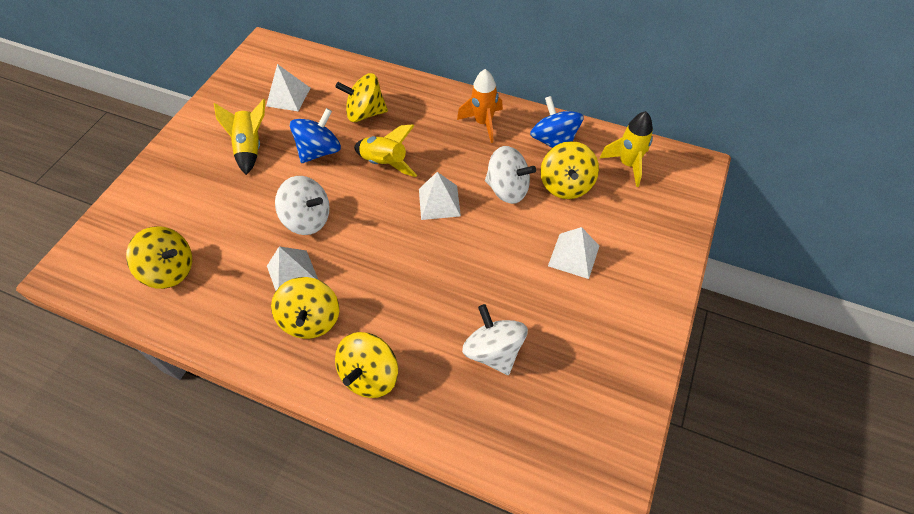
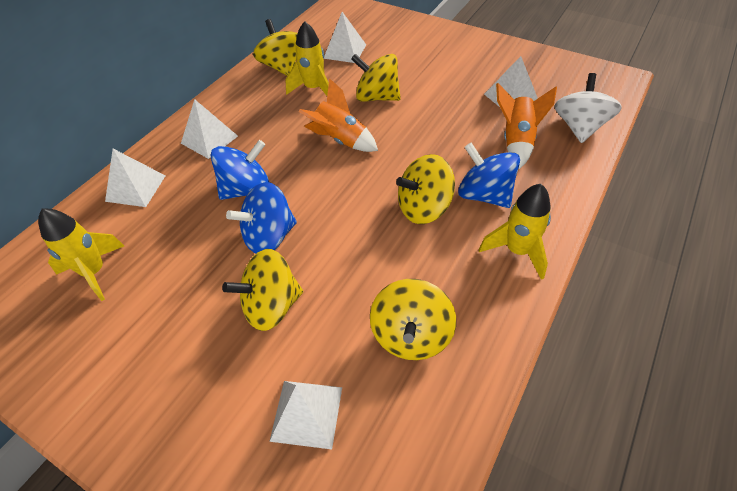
blue spinning top: 2 -> 3
orange rocket: 1 -> 2
white pyramid: 4 -> 5
white spinning top: 3 -> 1

